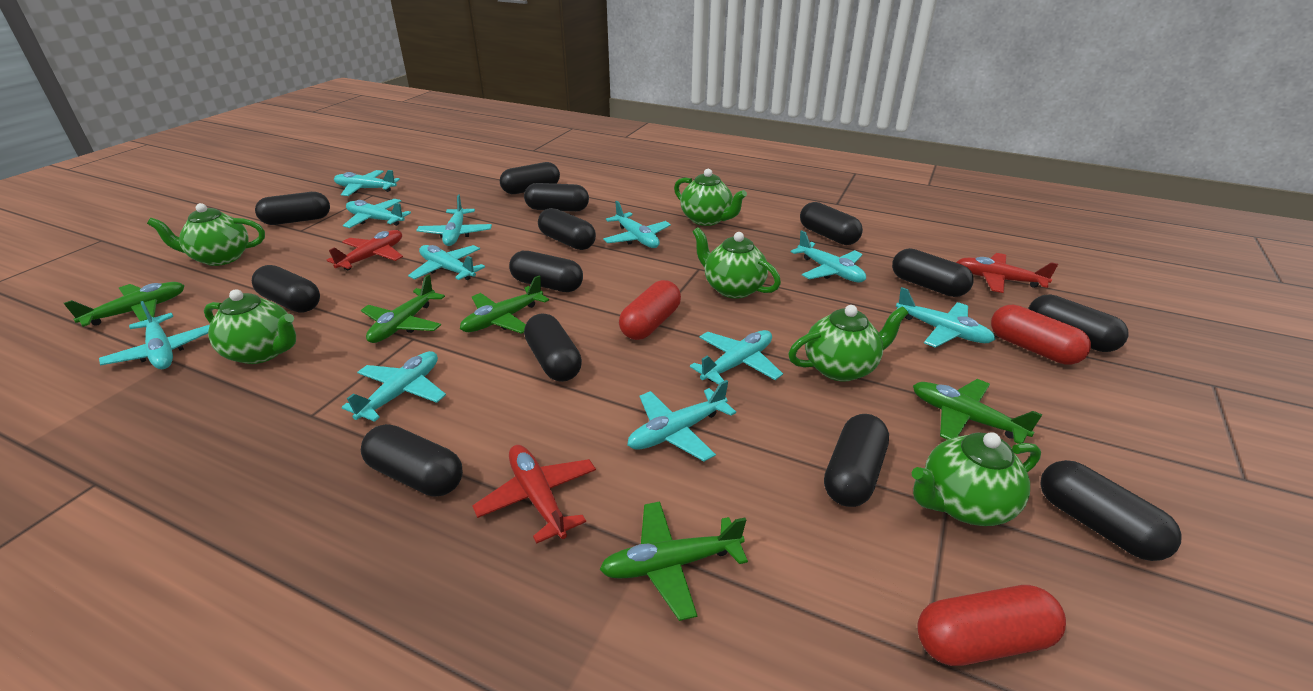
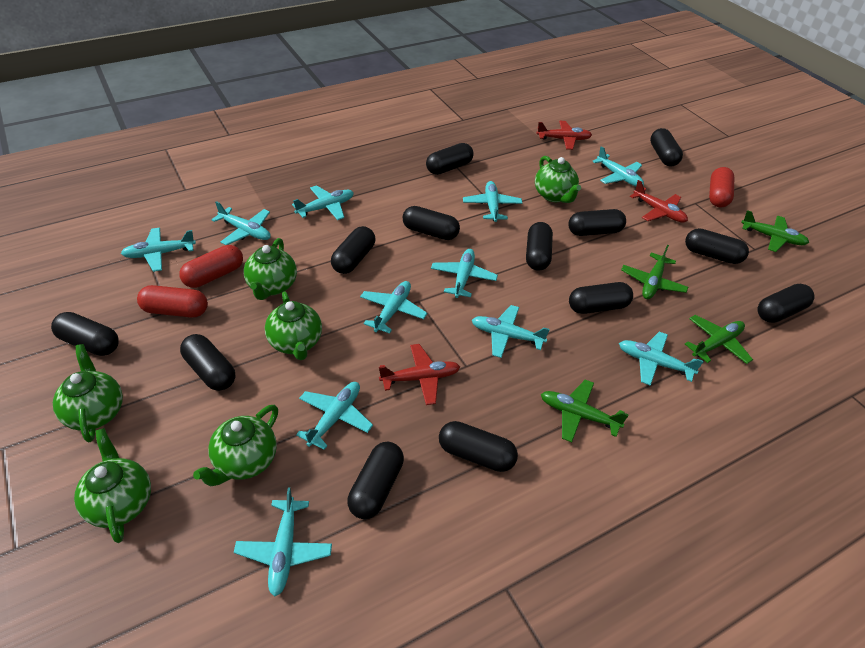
green plane: 5 -> 4

